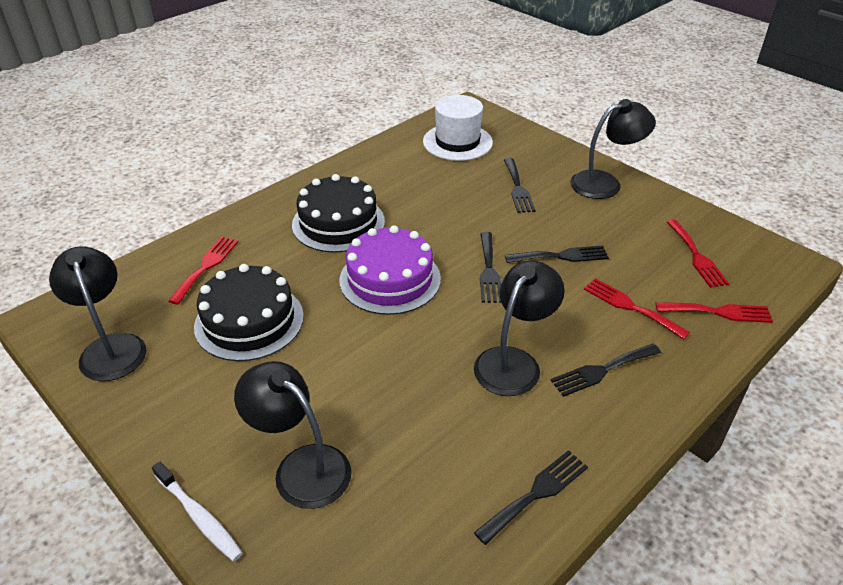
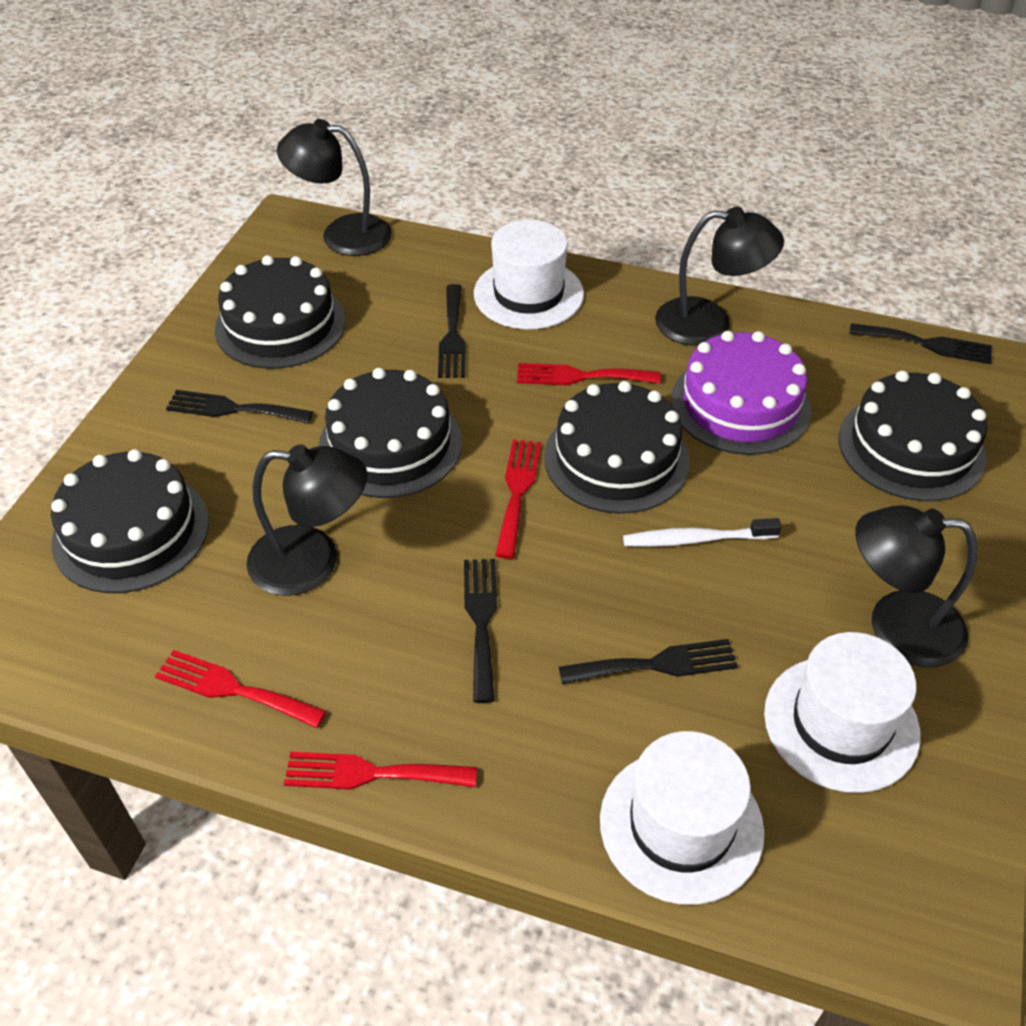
black cake: 2 -> 5
white hat: 1 -> 3

